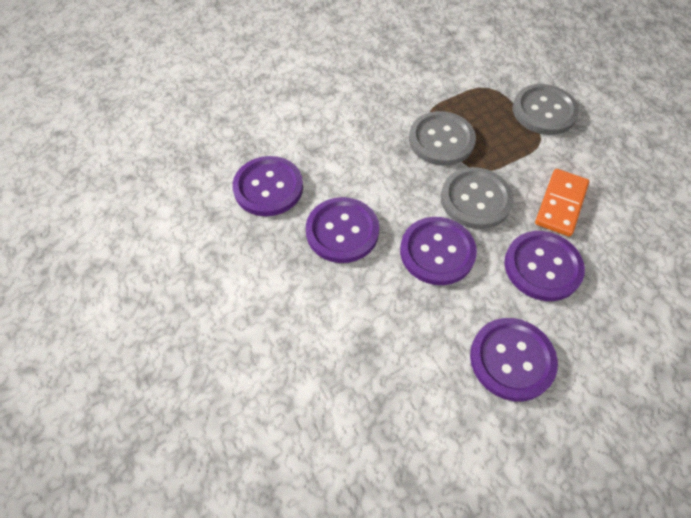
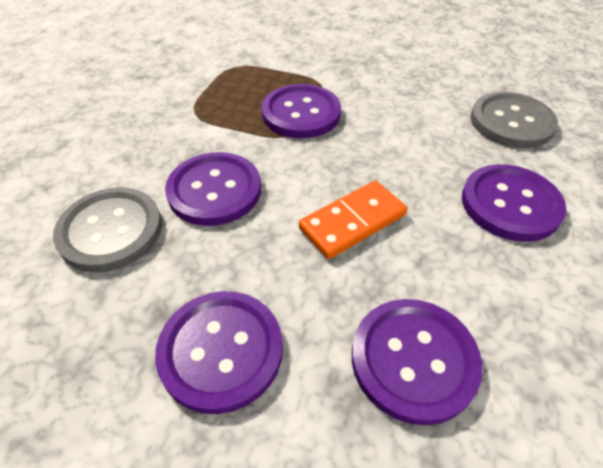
grey button: 3 -> 2

